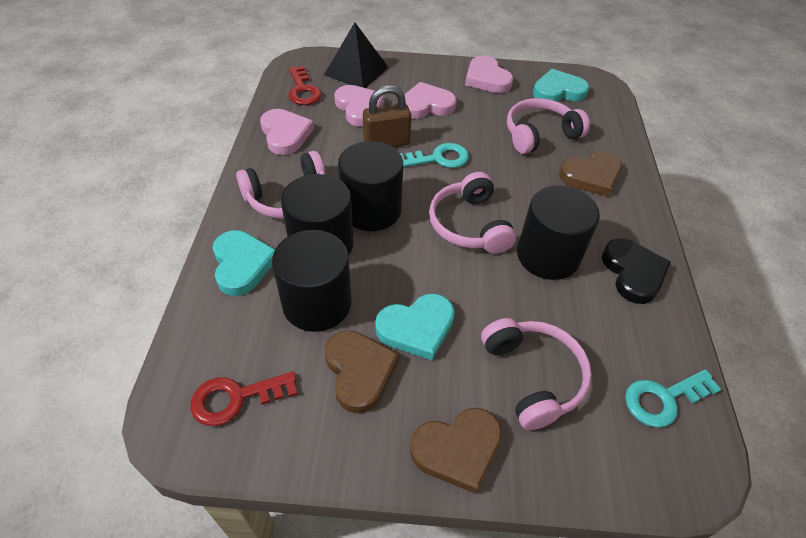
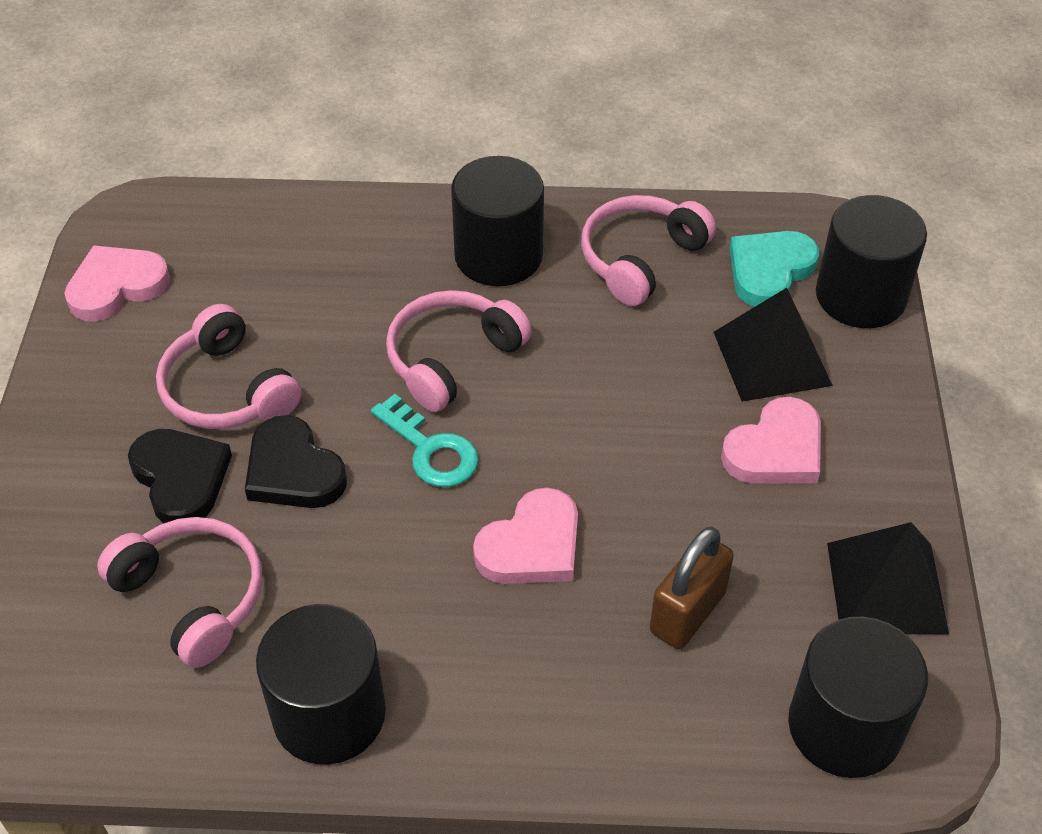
black heart: 1 -> 2
black pyramid: 1 -> 2
brown heart: 3 -> 0
pink heart: 4 -> 3
red key: 2 -> 0
turquoise heart: 3 -> 1
turquoise key: 2 -> 1

